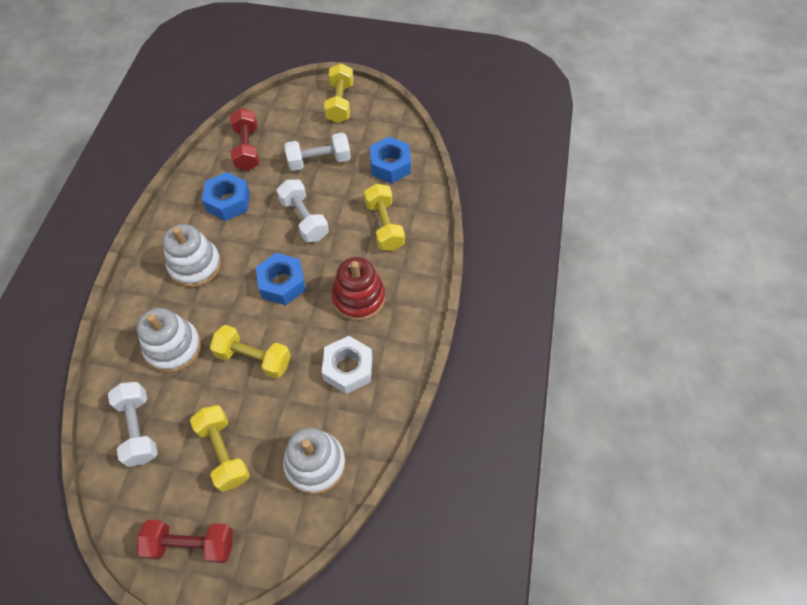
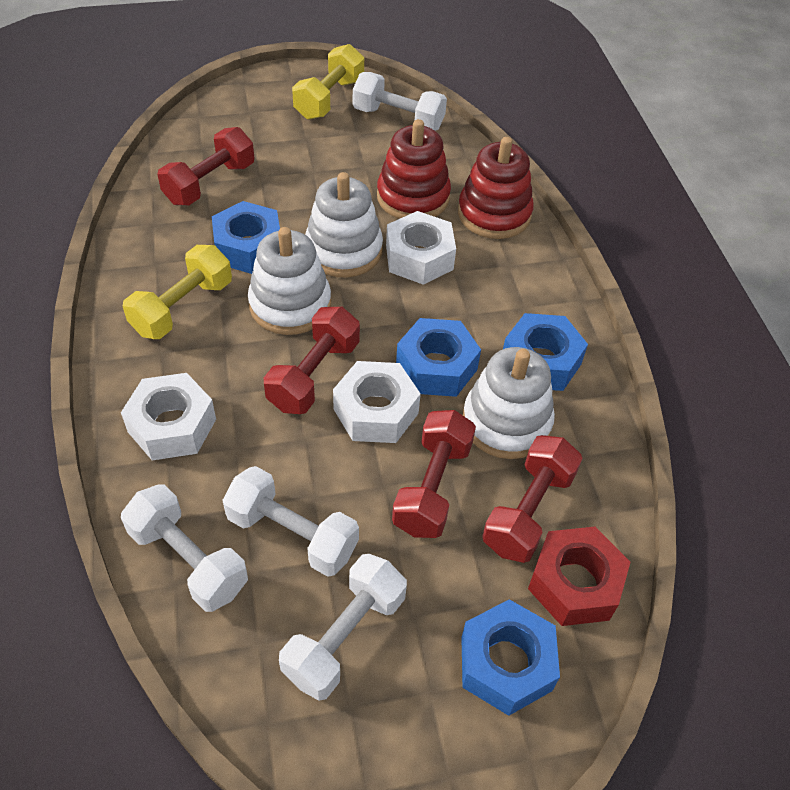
blue nut: 3 -> 4
red dumbbell: 2 -> 4
red nut: 0 -> 1
red stacking toy: 1 -> 2
white dumbbell: 3 -> 4
white nut: 1 -> 3
yellow dumbbell: 4 -> 2

